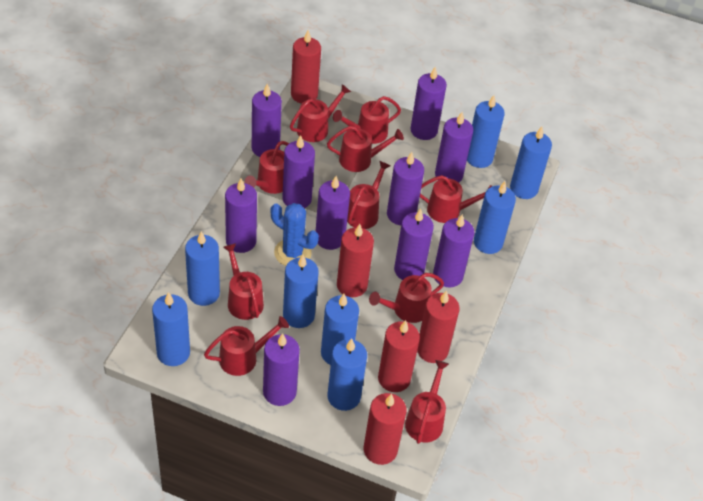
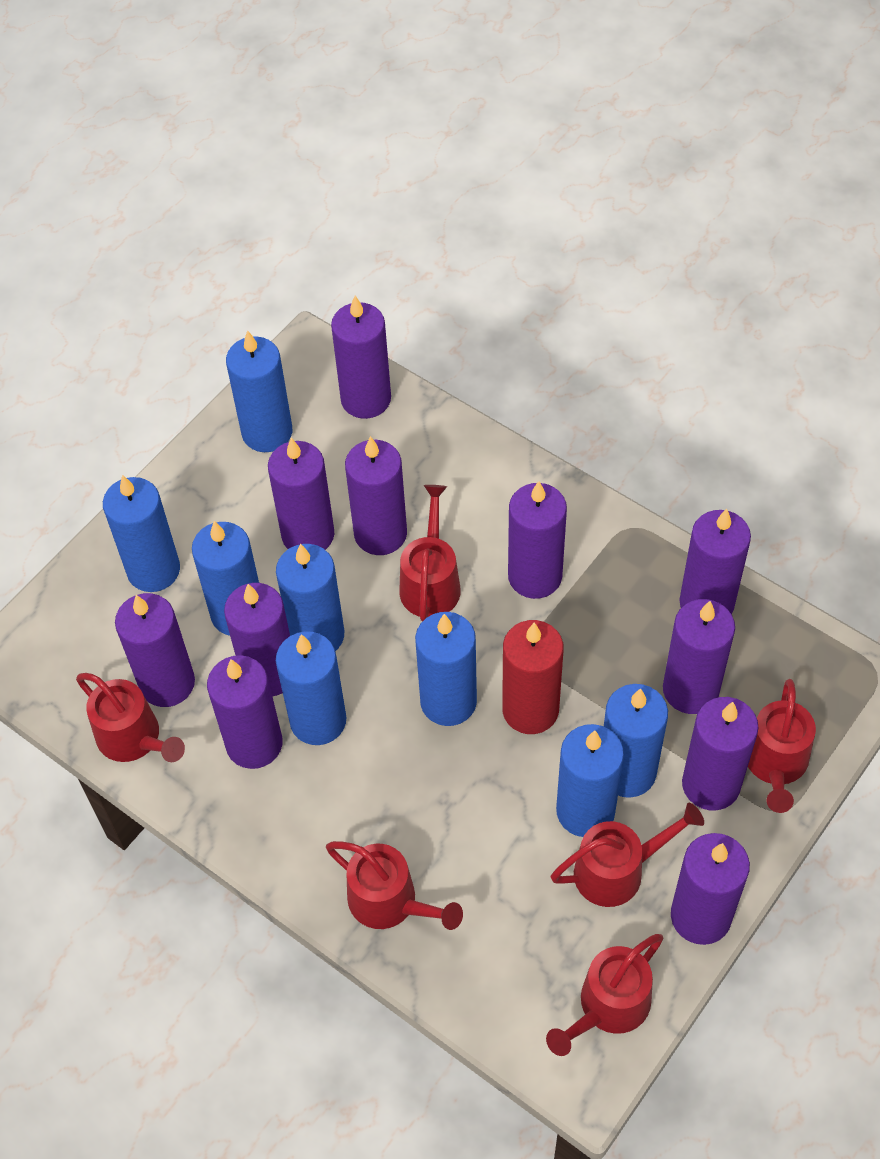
blue cactus: 1 -> 0
purple candle: 10 -> 11
red candle: 5 -> 1
red watering can: 10 -> 6

